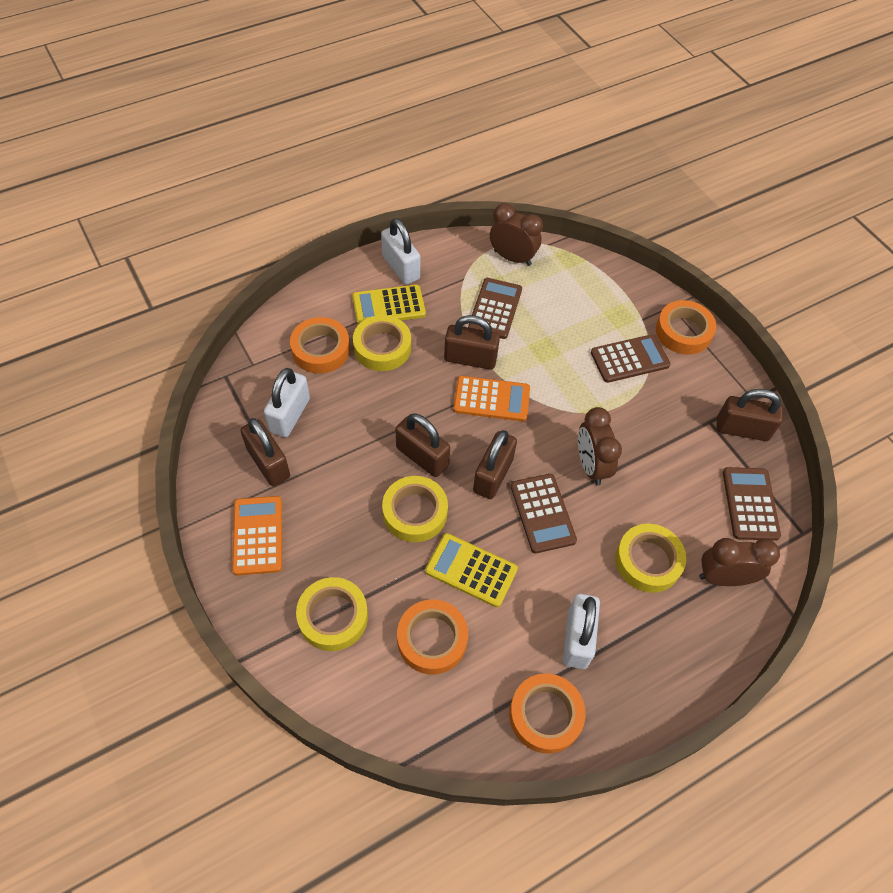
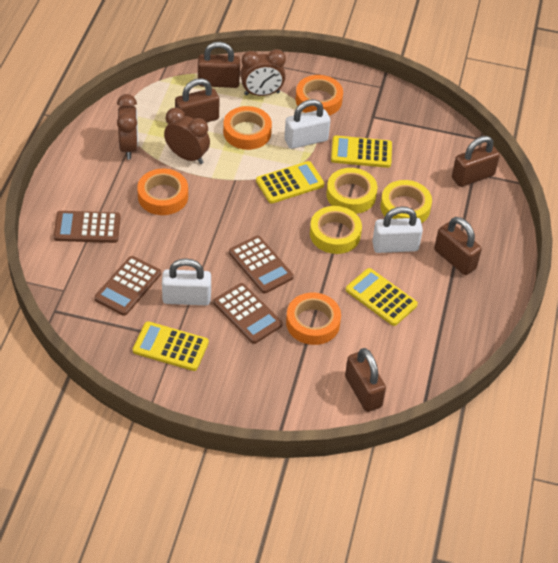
orange calculator: 2 -> 0
yellow calculator: 2 -> 4
yellow tape: 4 -> 3

